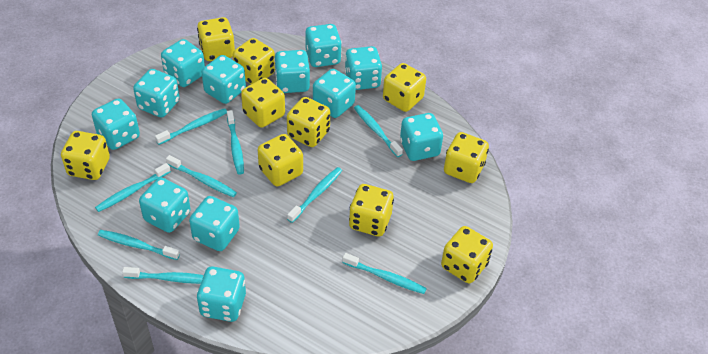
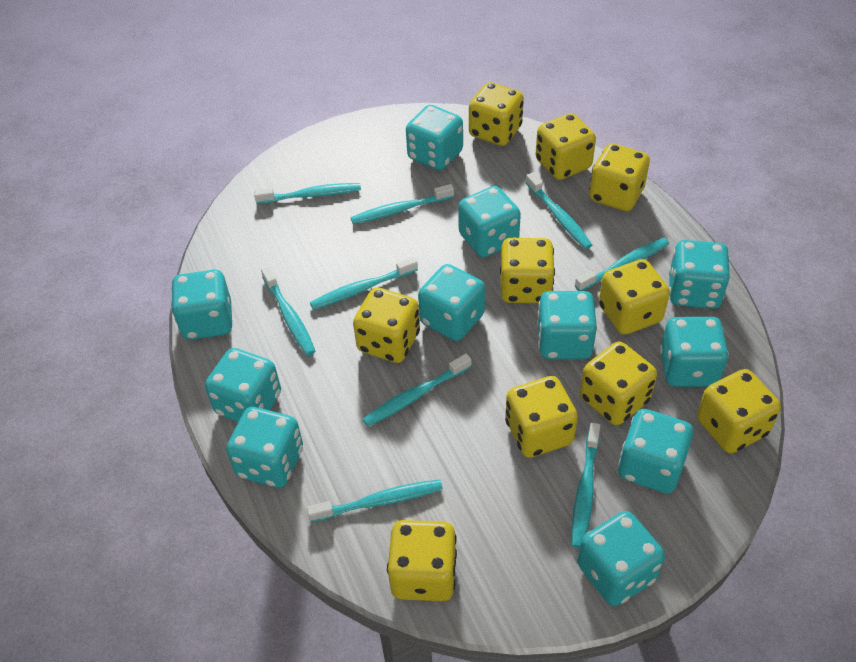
turquoise dice: 12 -> 11

